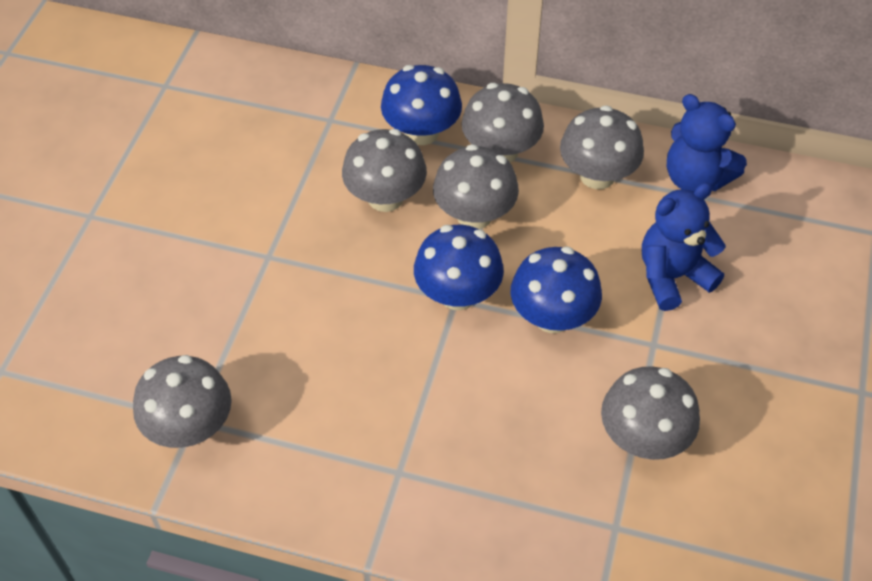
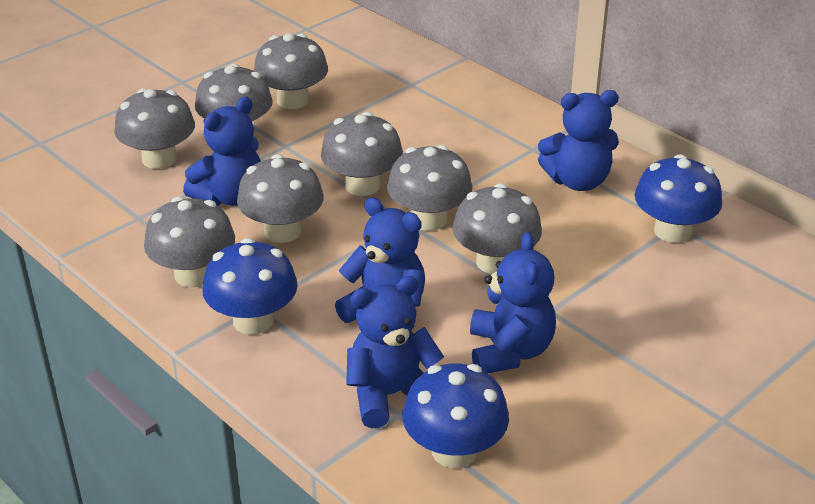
blue teddy bear: 2 -> 5
grey mushroom: 6 -> 8

